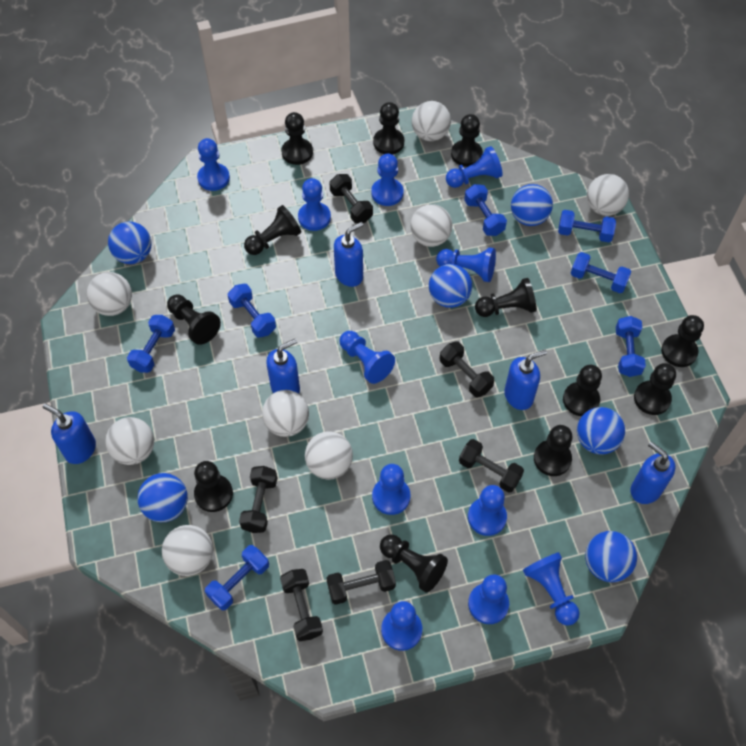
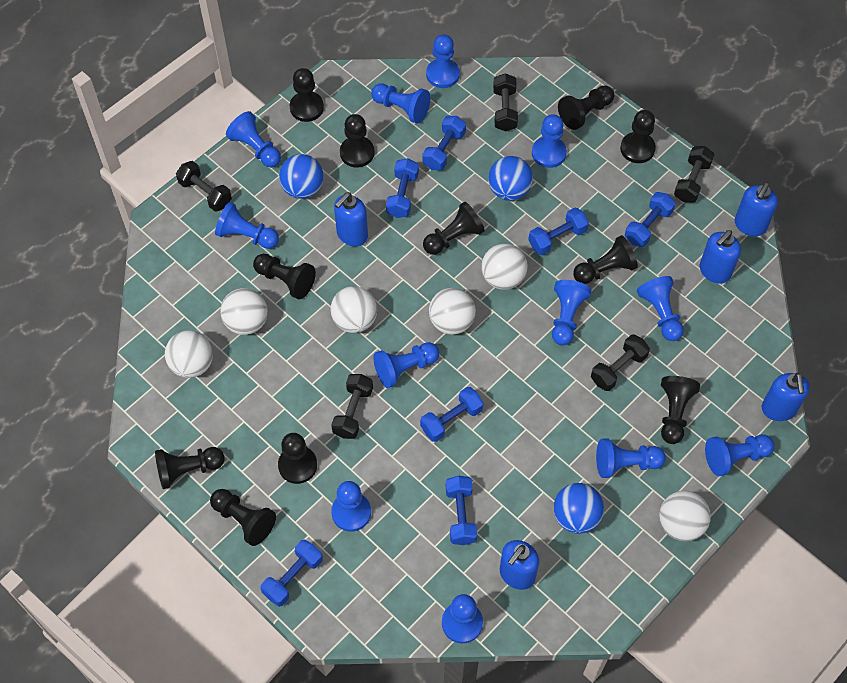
black dumbbell: 6 -> 5
black pawn: 12 -> 11
blue ball: 6 -> 3
blue pawn: 11 -> 12
white ball: 8 -> 6

